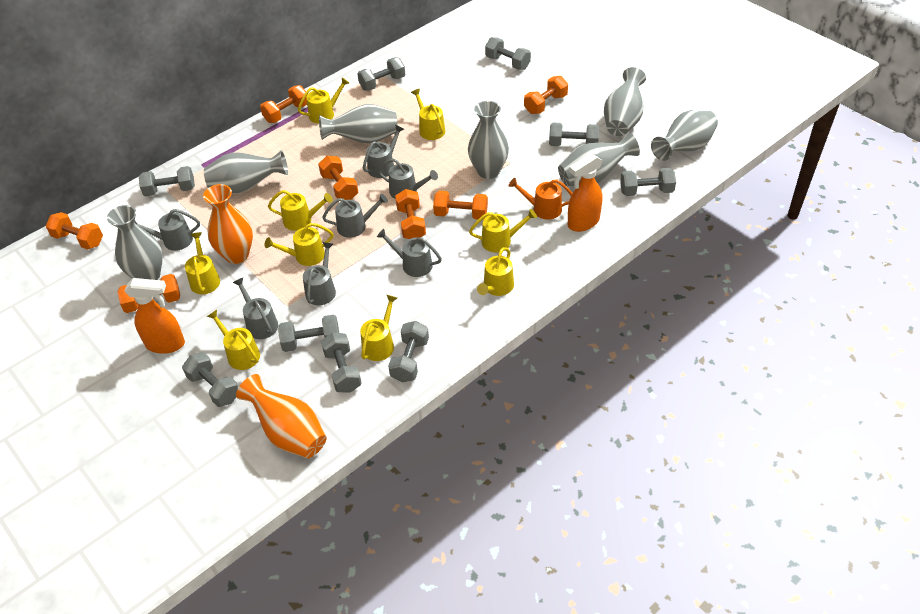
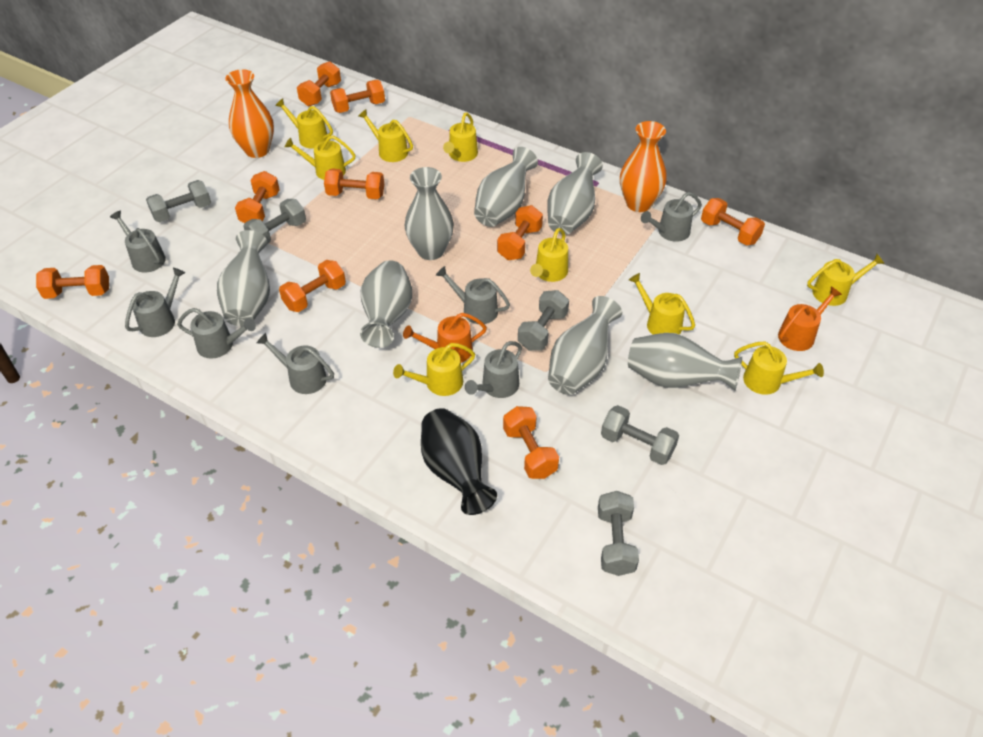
black vase: 0 -> 1
grey dumbbell: 9 -> 5
orange dumbbell: 7 -> 9
orange spray bottle: 2 -> 0
orange watering can: 1 -> 2

